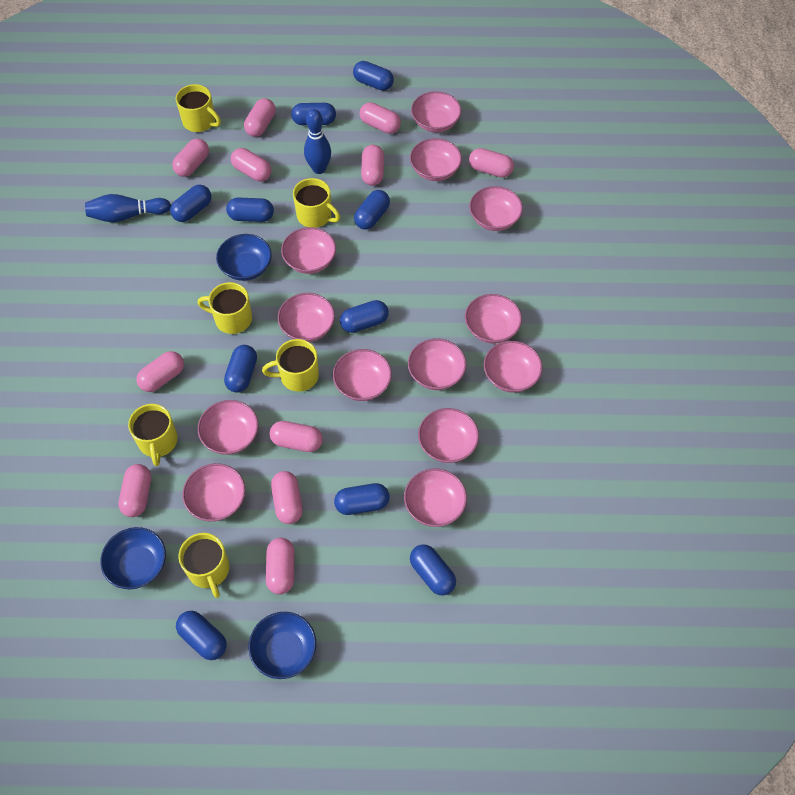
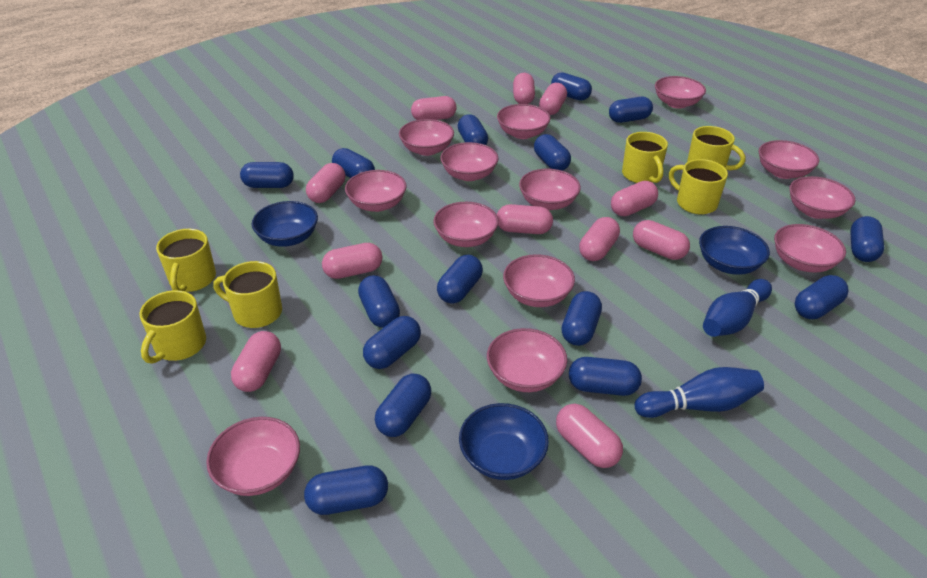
blue capsule: 10 -> 15

